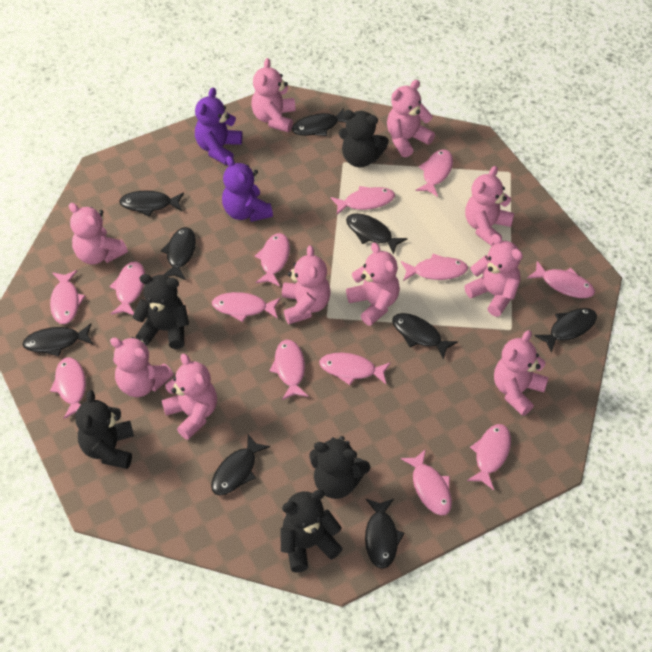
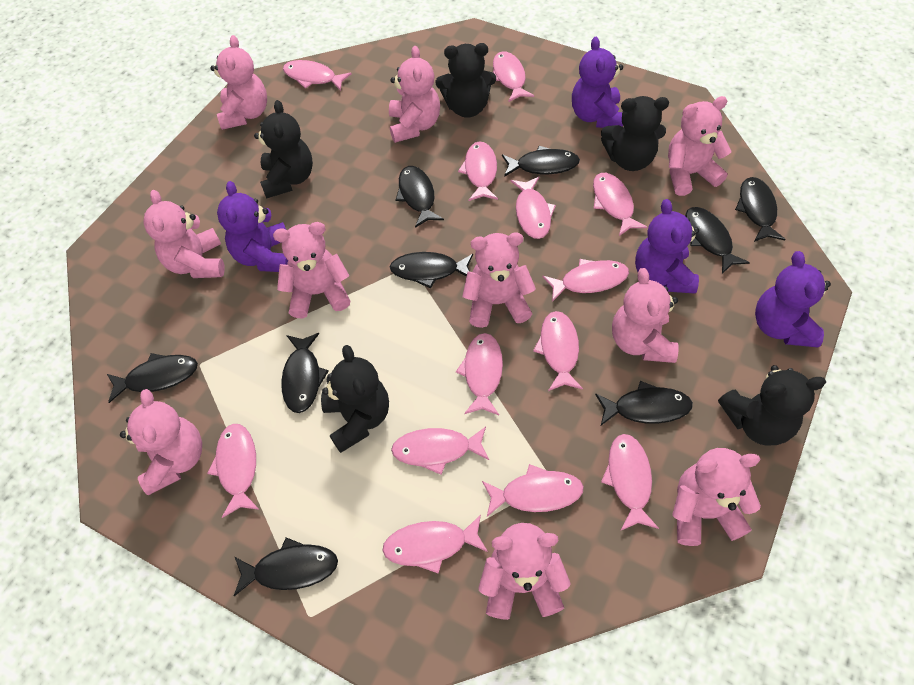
purple teddy bear: 2 -> 4

